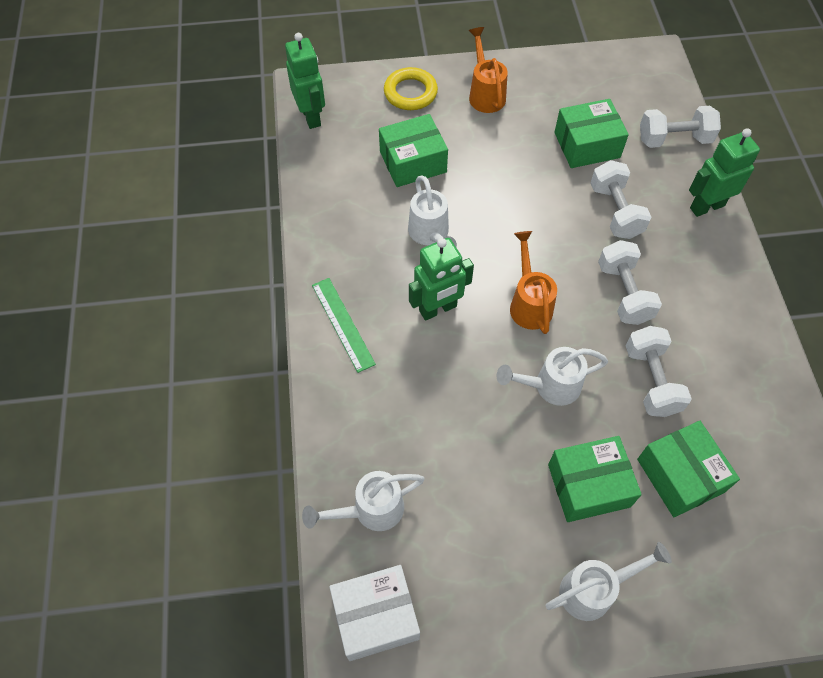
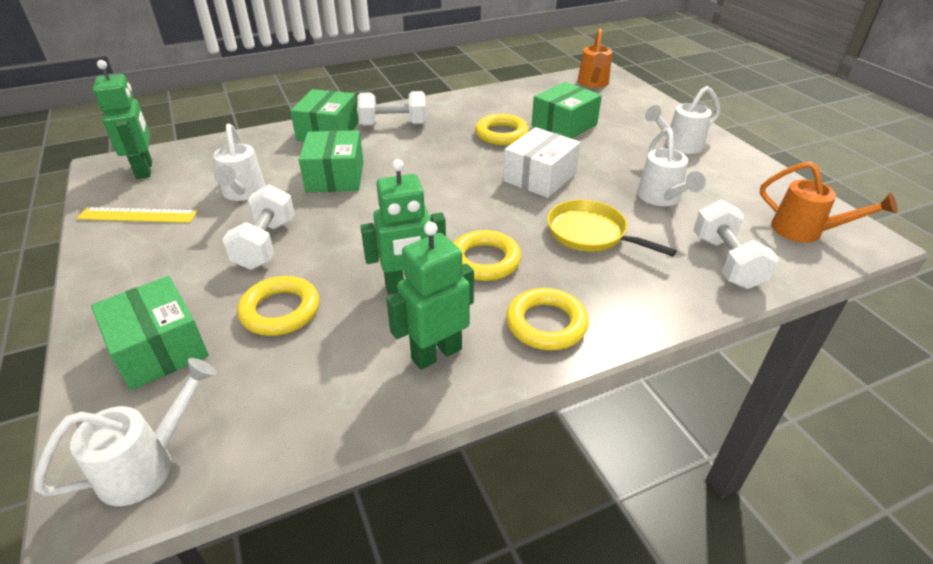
green ruler: 1 -> 0
white dumbbell: 4 -> 3
yellow pan: 0 -> 1
yellow ring: 1 -> 4
yellow ruler: 0 -> 1

